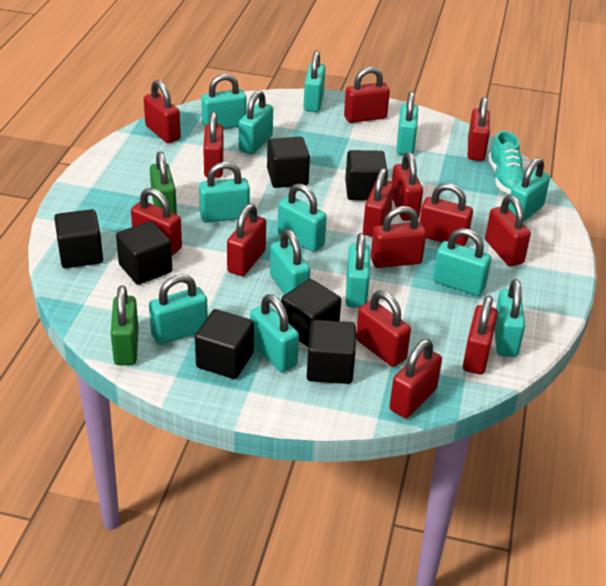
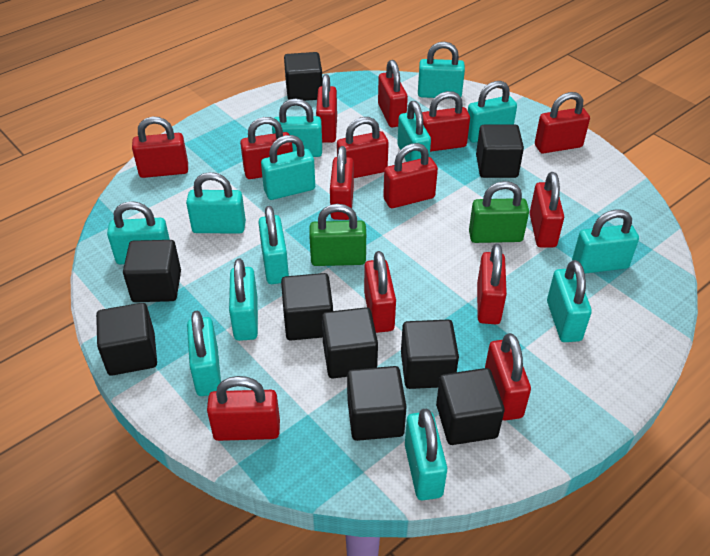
black cube: 7 -> 9
turquoise shoe: 1 -> 0

